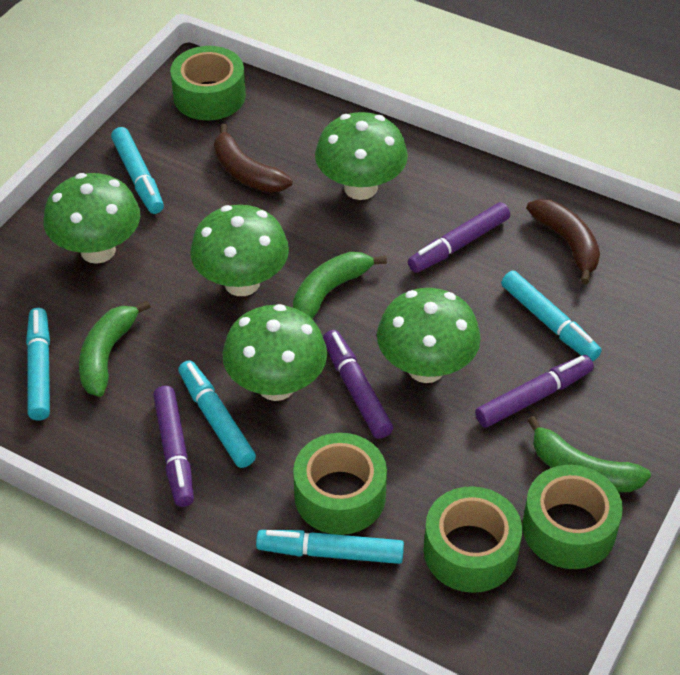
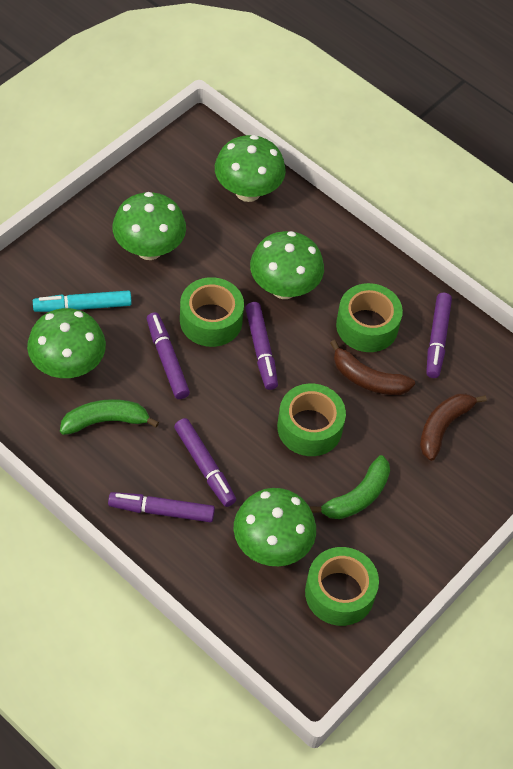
green banana: 3 -> 2
purple marker: 4 -> 5
turquoise marker: 5 -> 1

